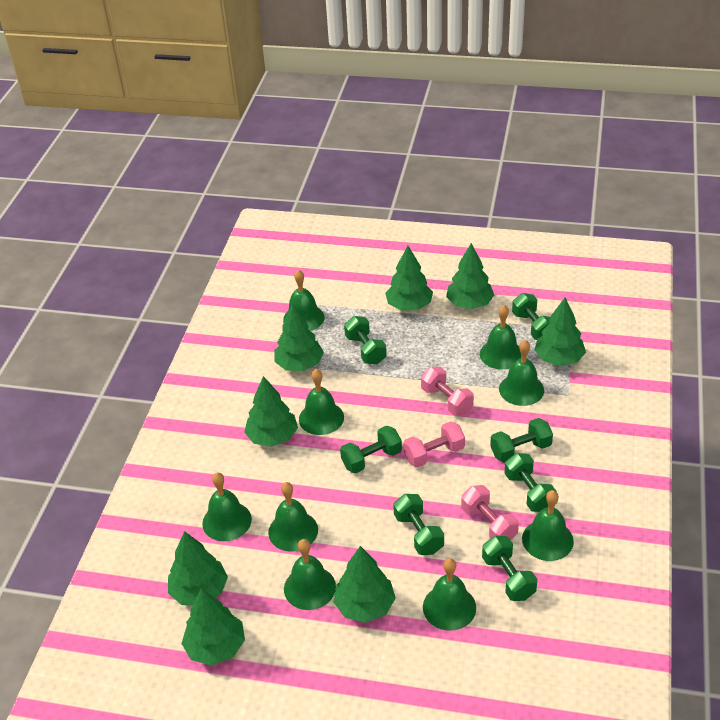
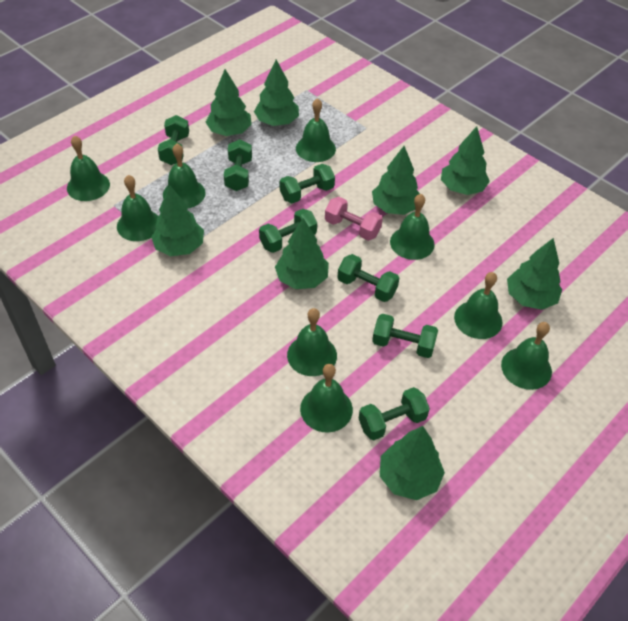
pink dumbbell: 3 -> 1

